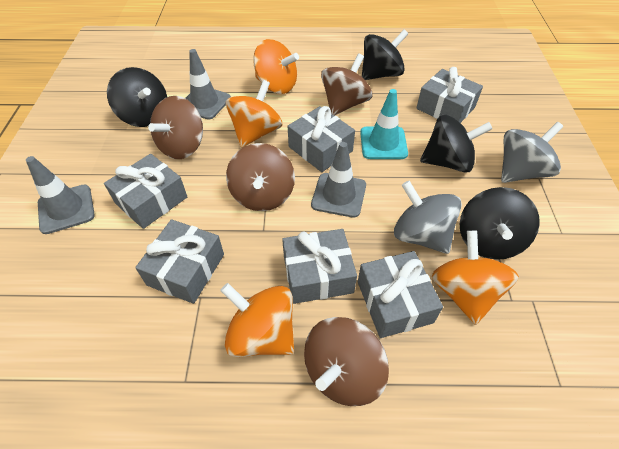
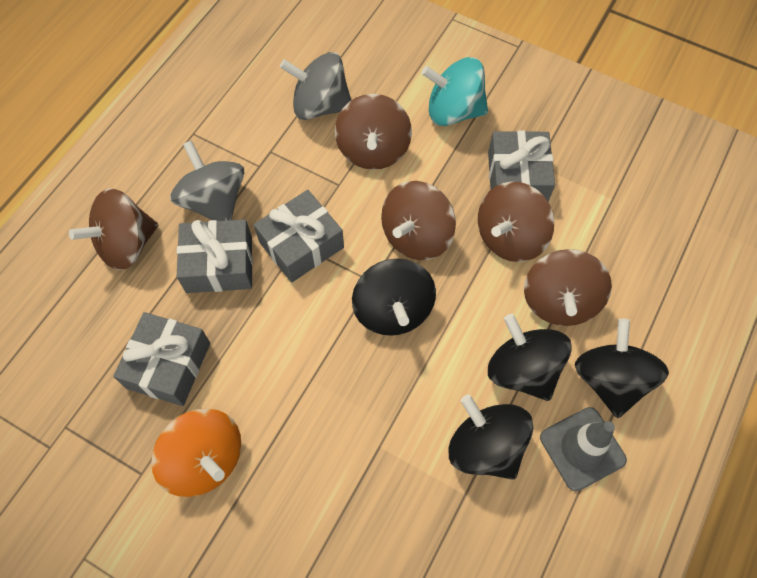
brown spinning top: 4 -> 5
grey gift: 6 -> 4
grey traffic cone: 3 -> 1
orange spinning top: 4 -> 1
turquoise spinning top: 0 -> 1
turquoise traffic cone: 1 -> 0

